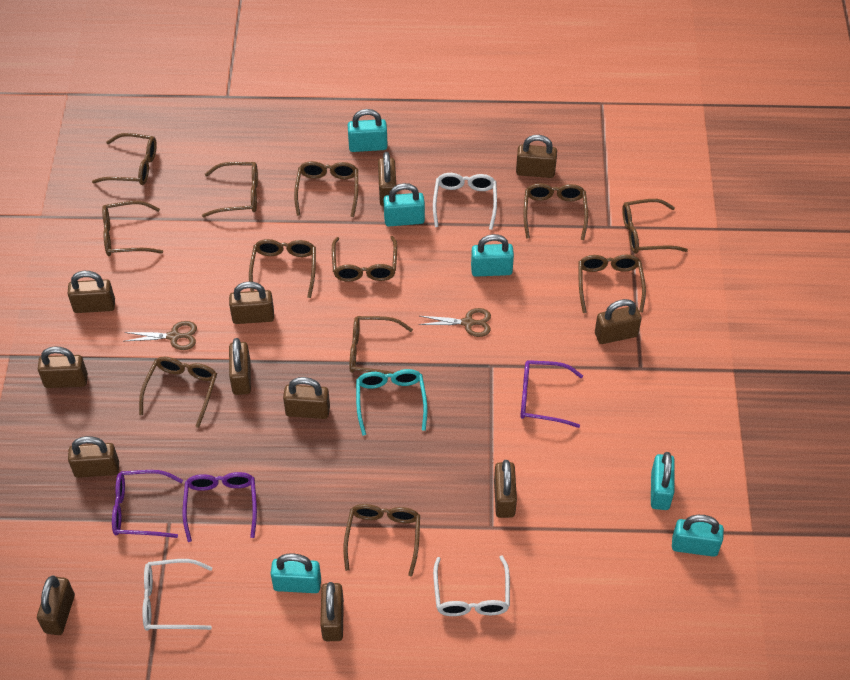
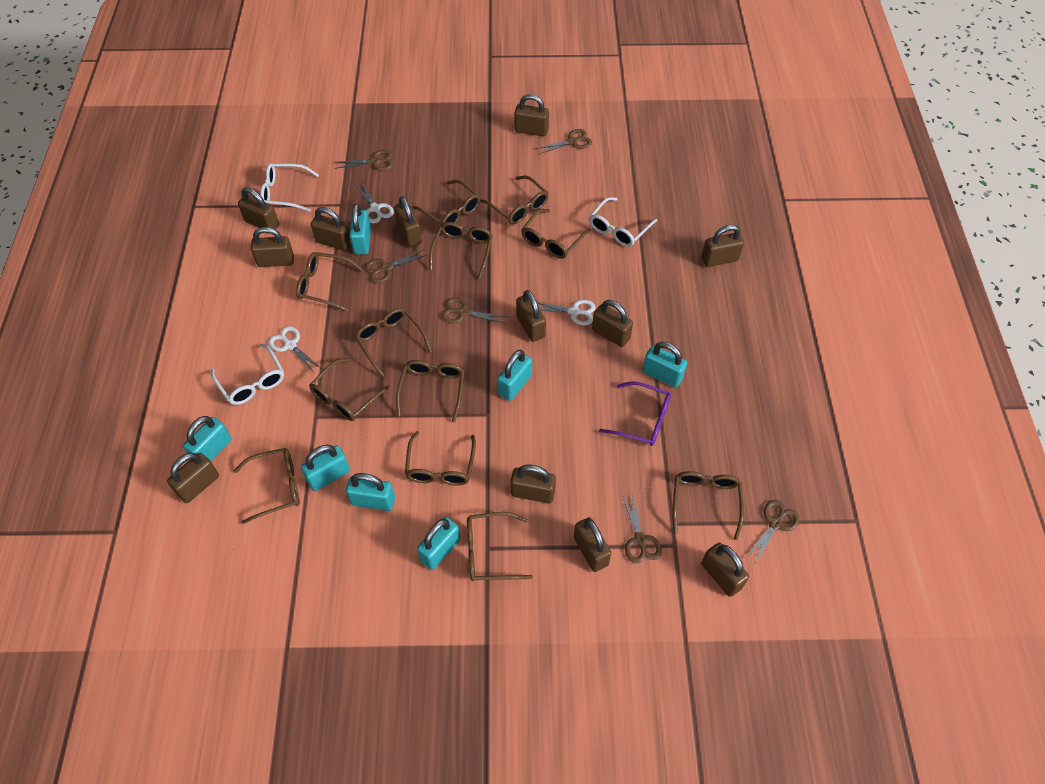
brown scissors: 2 -> 6
purple glasses: 3 -> 1
turquoise glasses: 1 -> 0
turquoise padlock: 6 -> 7
white scissors: 0 -> 3

